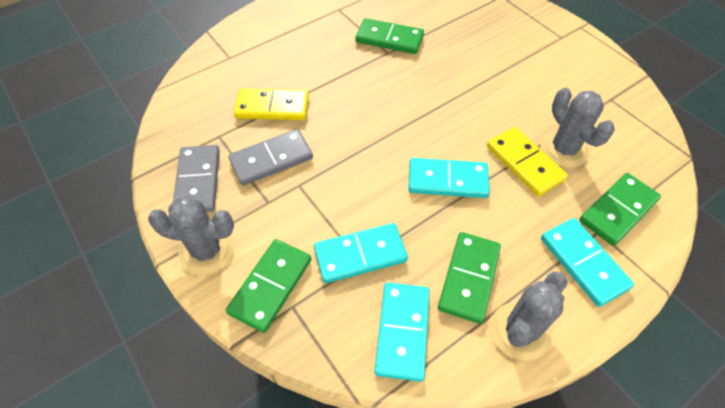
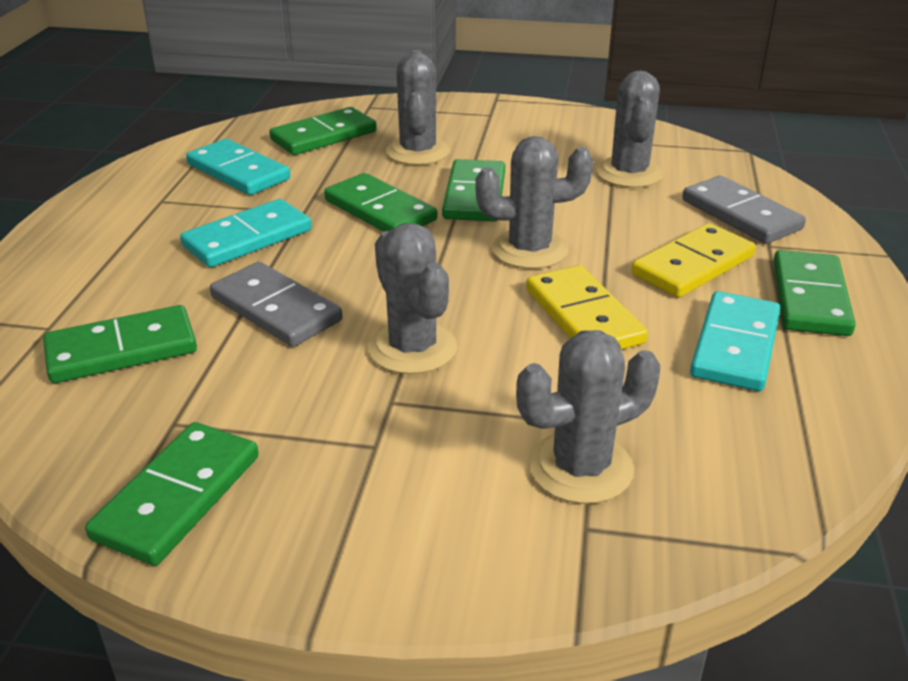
green domino: 4 -> 6
grey cactus: 3 -> 5
turquoise domino: 4 -> 3

